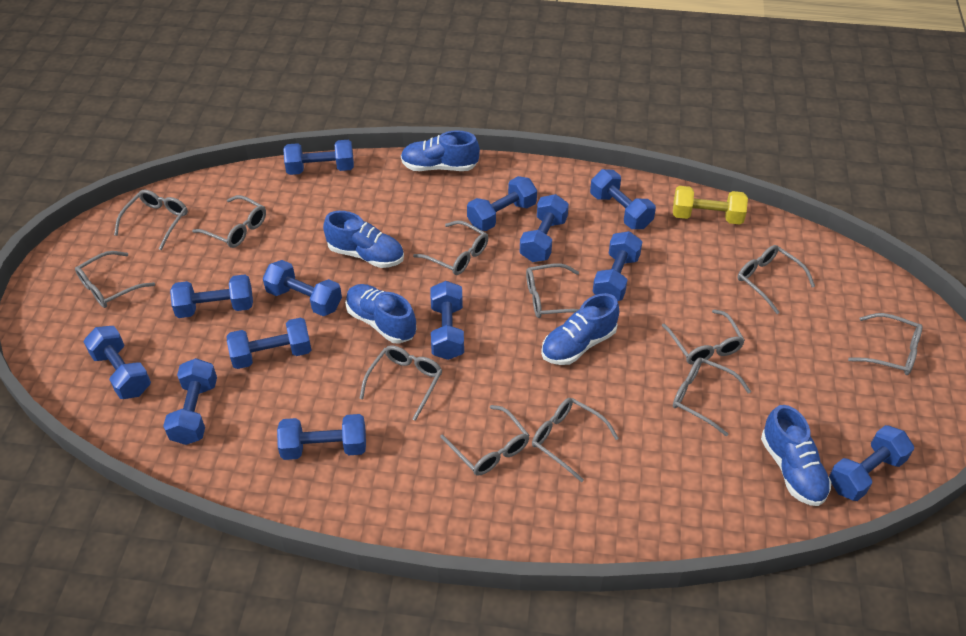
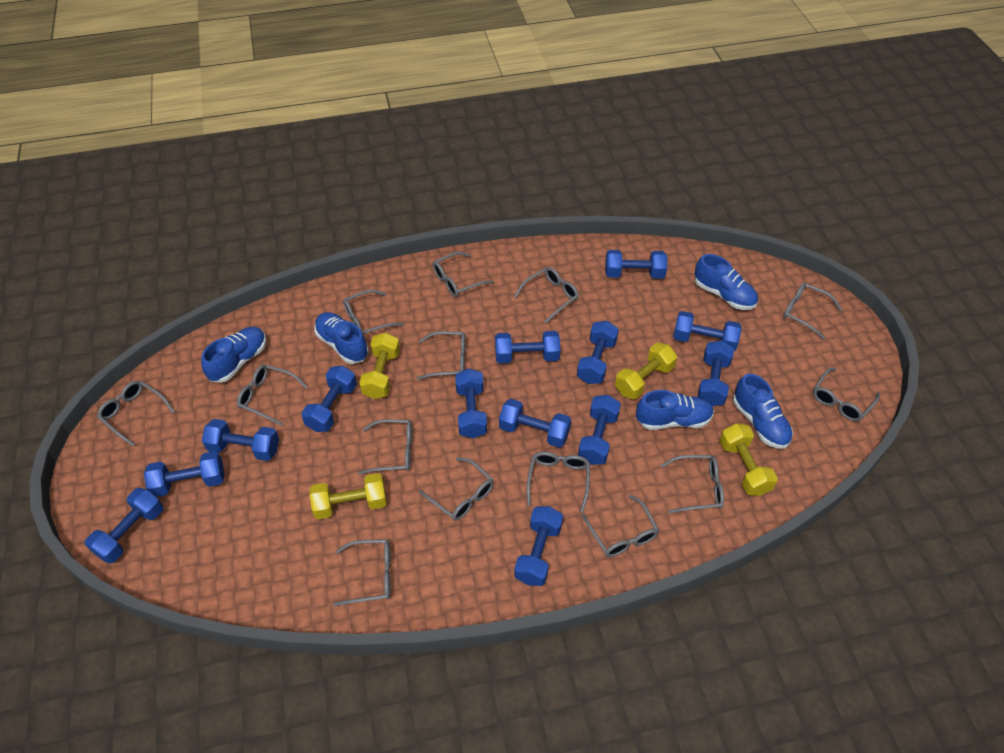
grey glasses: 12 -> 14
yellow dumbbell: 1 -> 4

